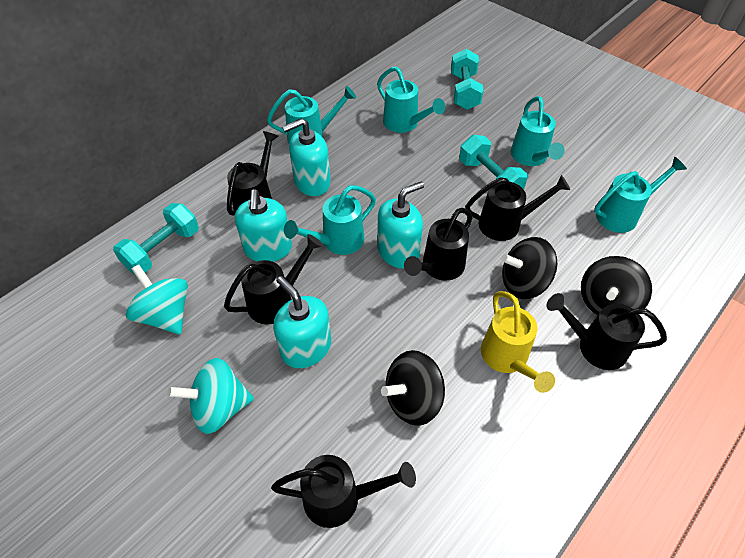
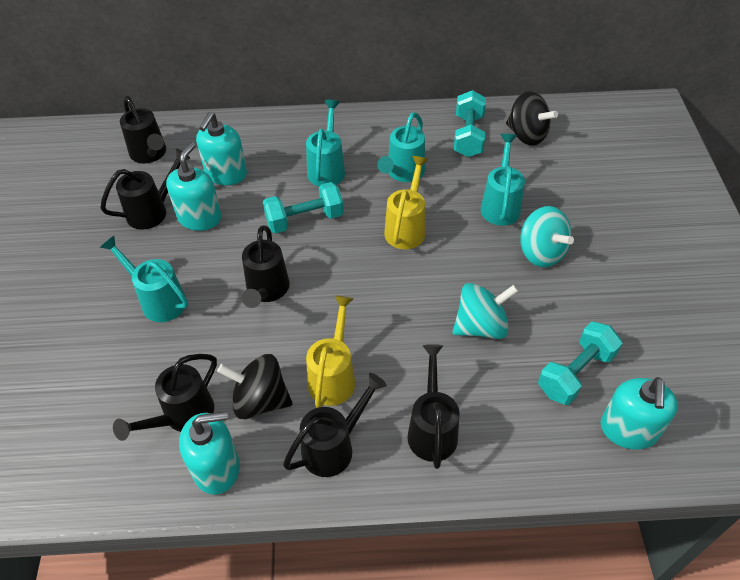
black spinning top: 3 -> 2
turquoise watering can: 5 -> 4
yellow watering can: 1 -> 2

